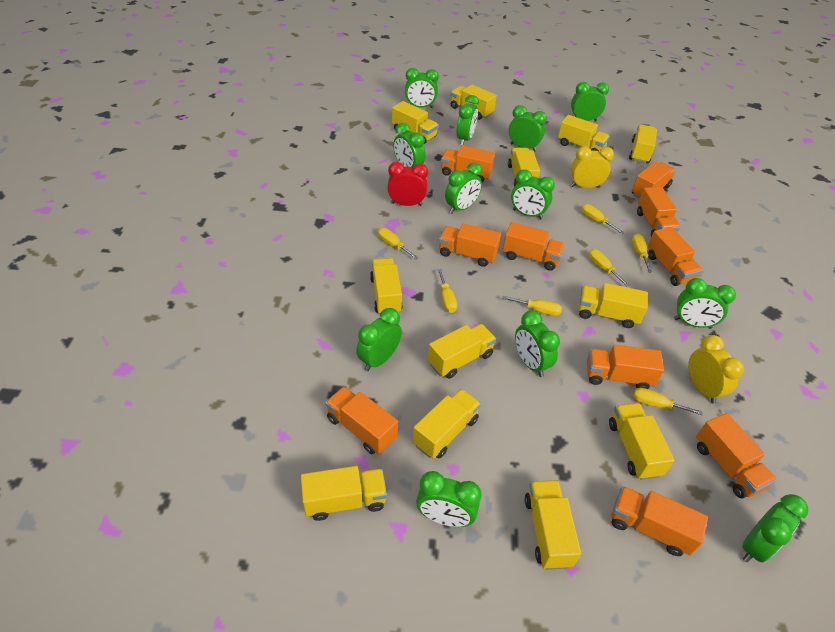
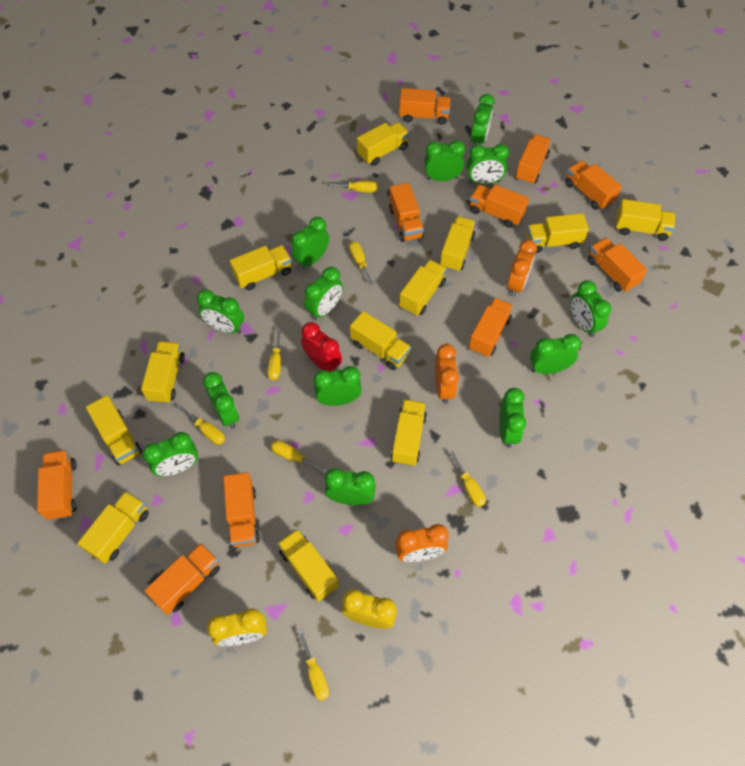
green clock: 12 -> 13
orange clock: 0 -> 3

